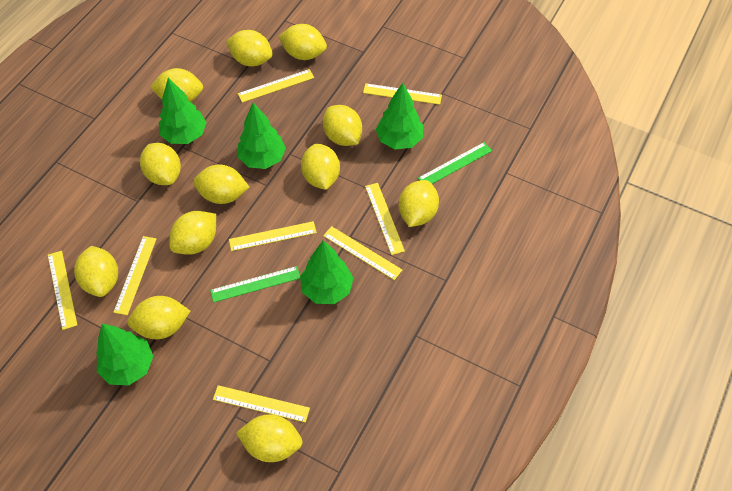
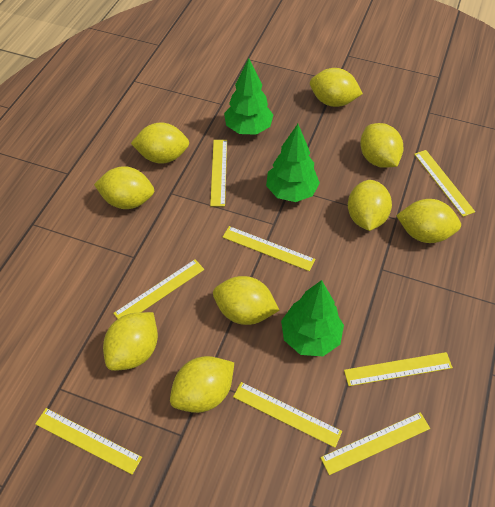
green ruler: 2 -> 0
green tree: 5 -> 3
yellow lemon: 12 -> 9

